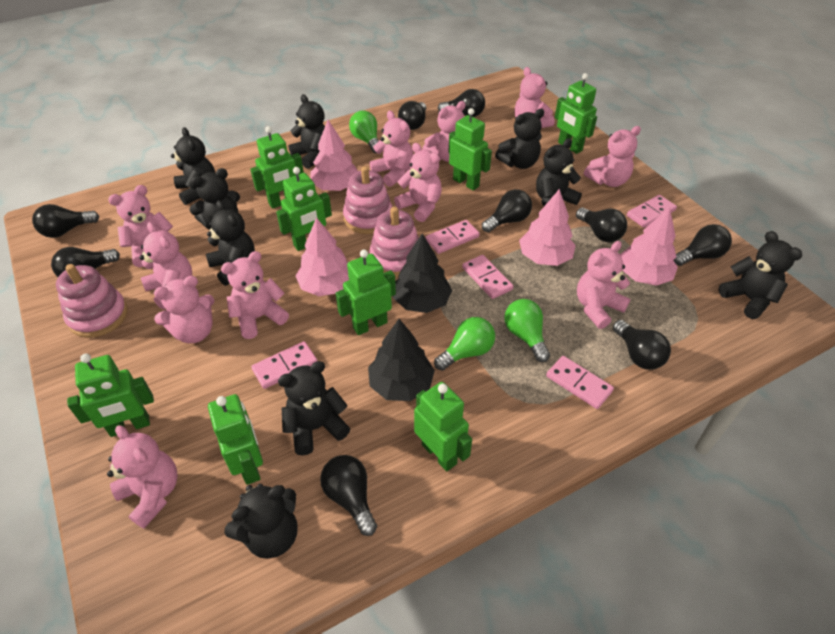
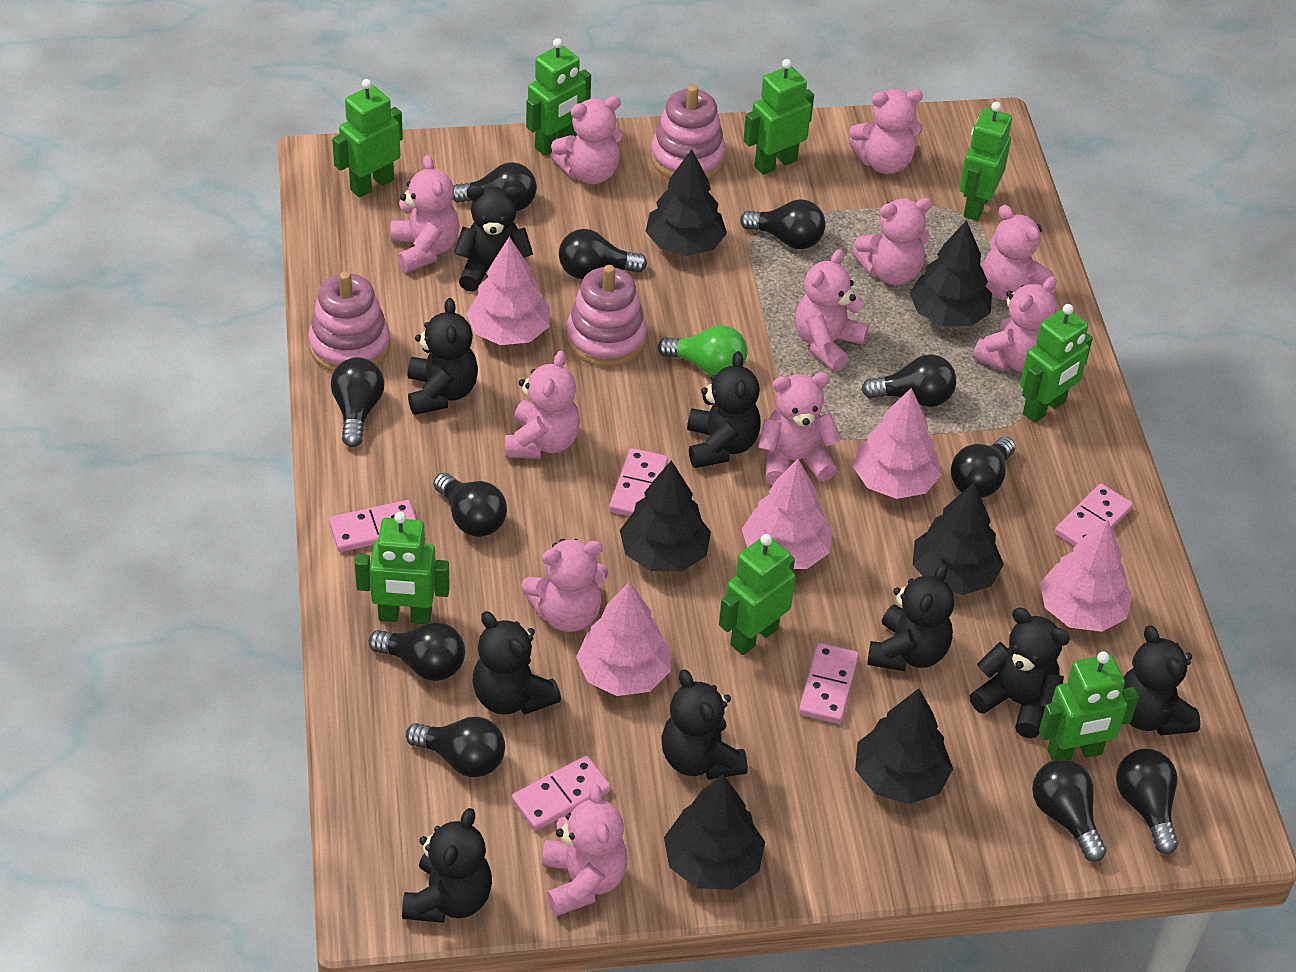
black light bulb: 9 -> 11
black tree: 2 -> 6
green light bulb: 3 -> 1
pink tree: 4 -> 5

